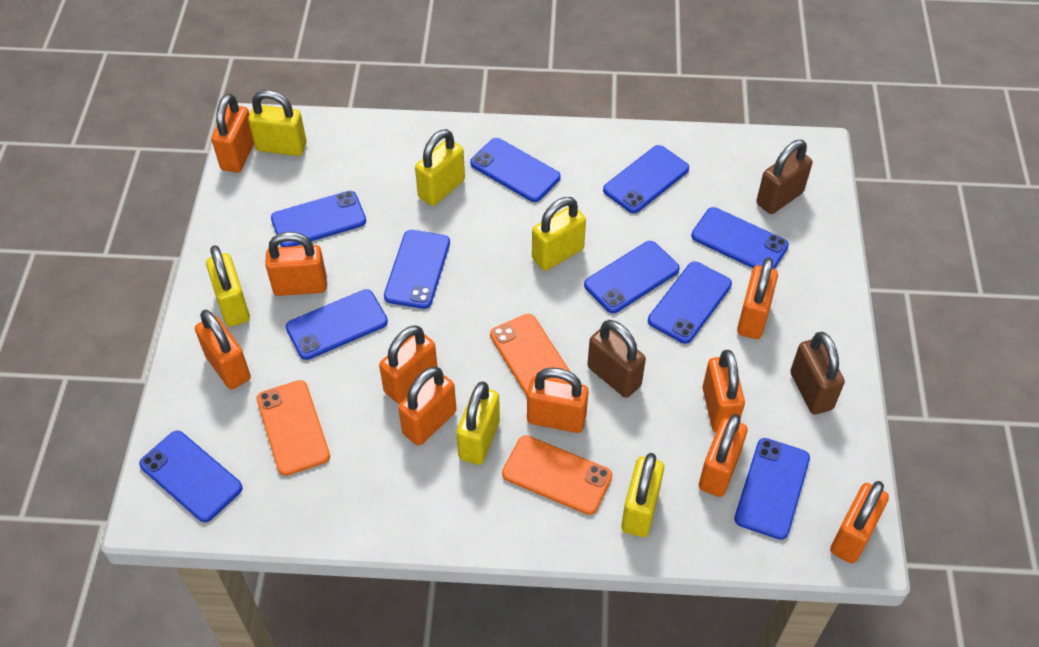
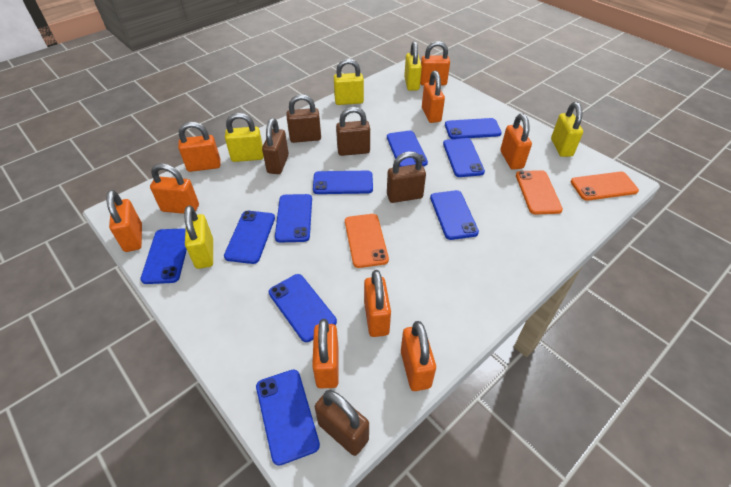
brown padlock: 3 -> 5
orange padlock: 10 -> 9
yellow padlock: 6 -> 5

